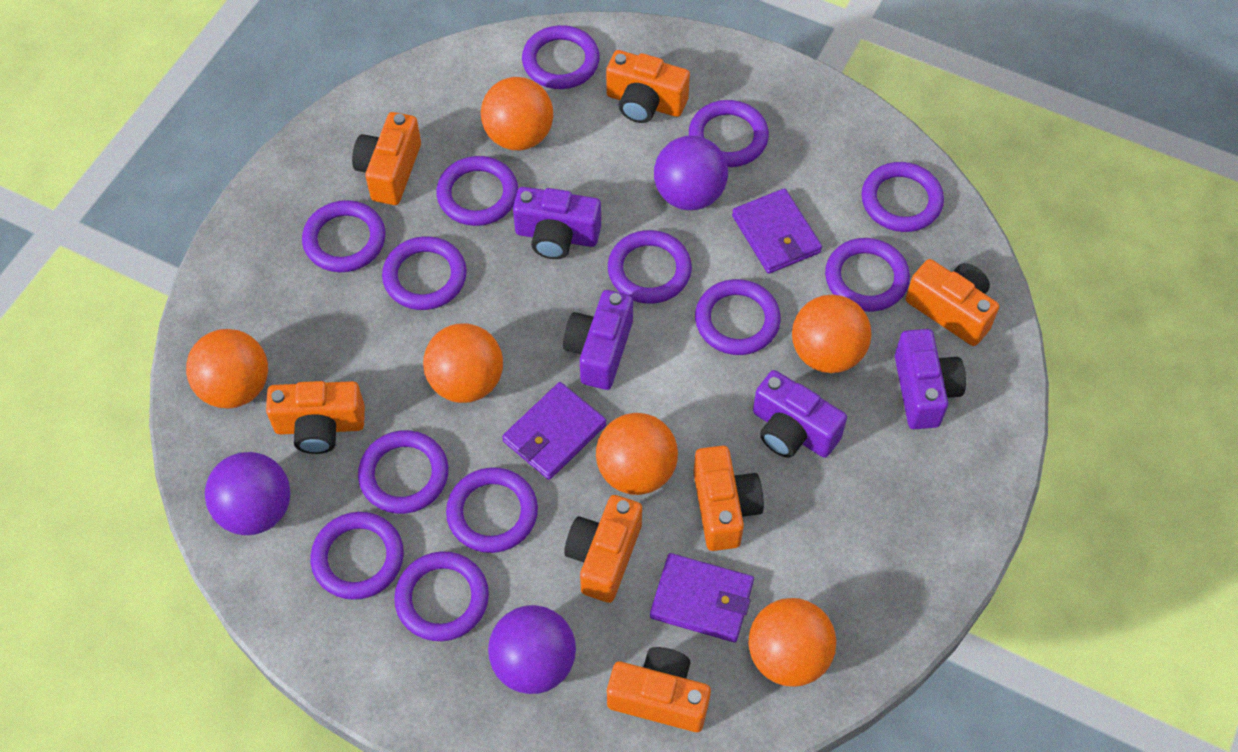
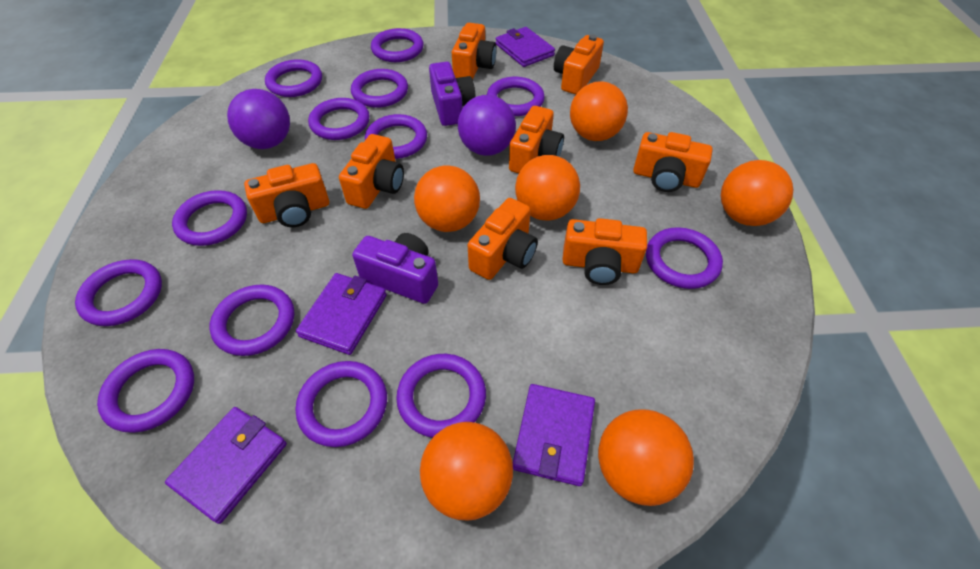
orange camera: 7 -> 8
purple ball: 3 -> 2
purple camera: 4 -> 2
purple wallet: 3 -> 4

